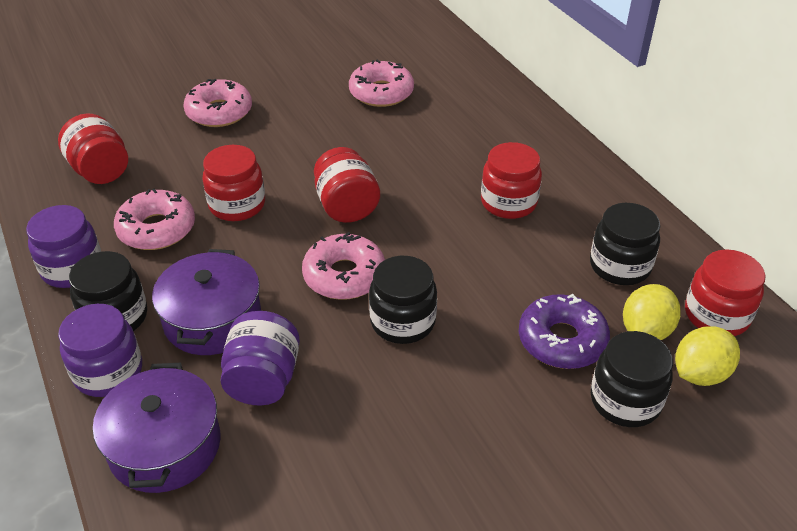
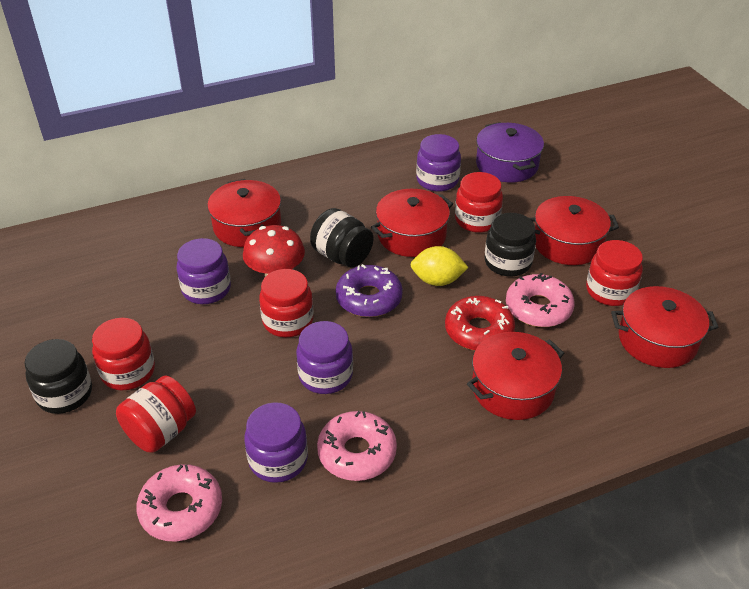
black jar: 4 -> 3
pink donut: 4 -> 3
purple jar: 3 -> 4
purple pot: 2 -> 1
red donut: 0 -> 1
red mushroom: 0 -> 1
red pot: 0 -> 5
yellow lemon: 2 -> 1

